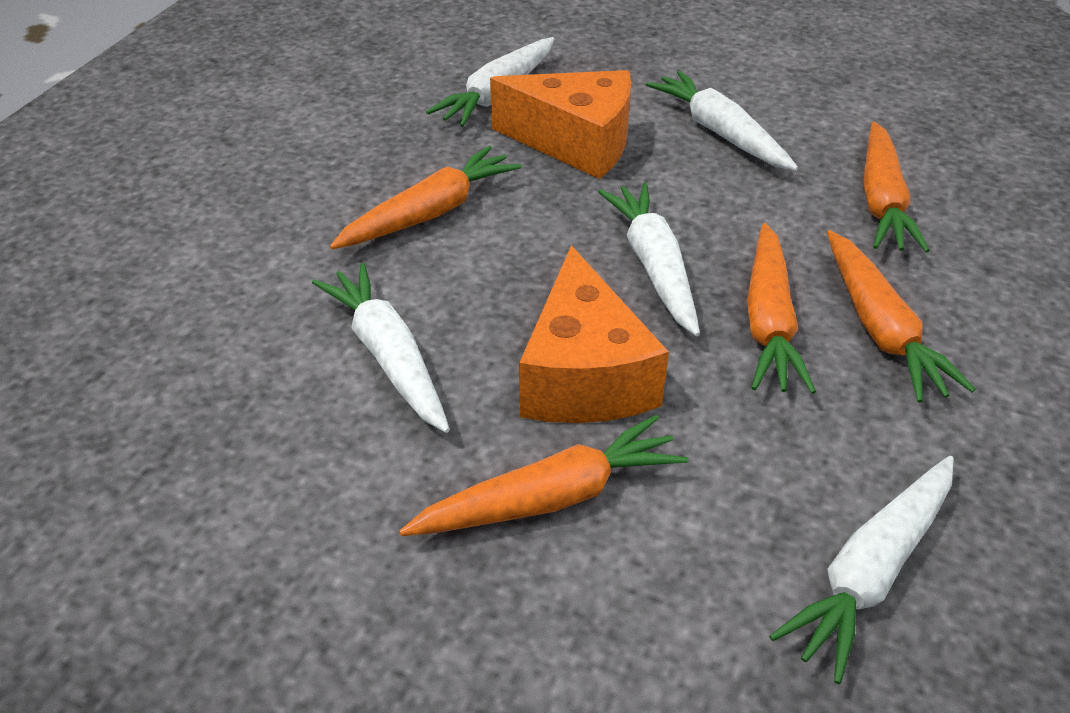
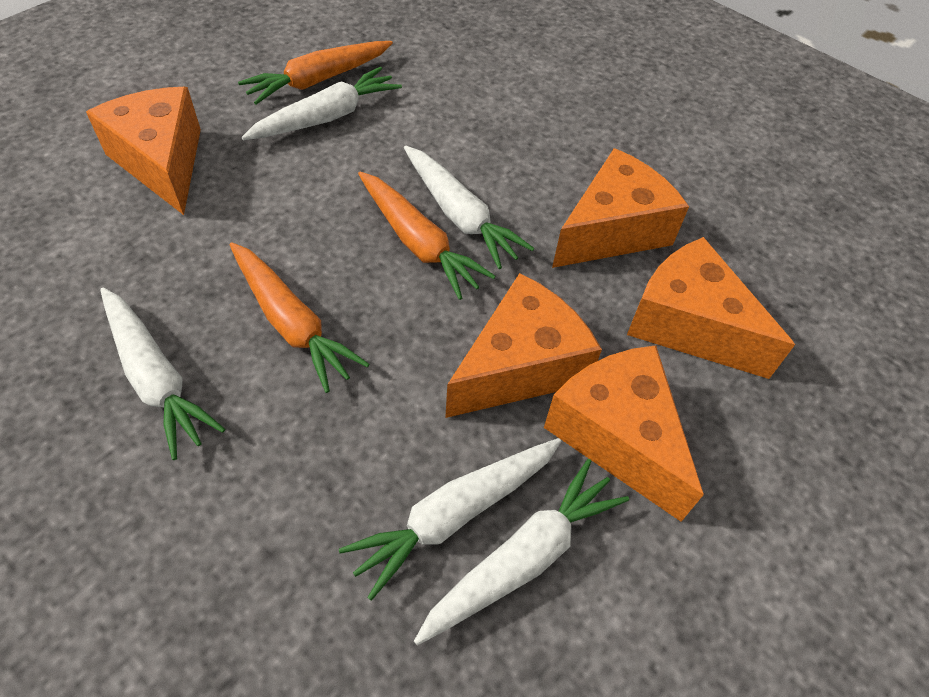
orange carrot: 5 -> 3
orange cheese: 2 -> 5

